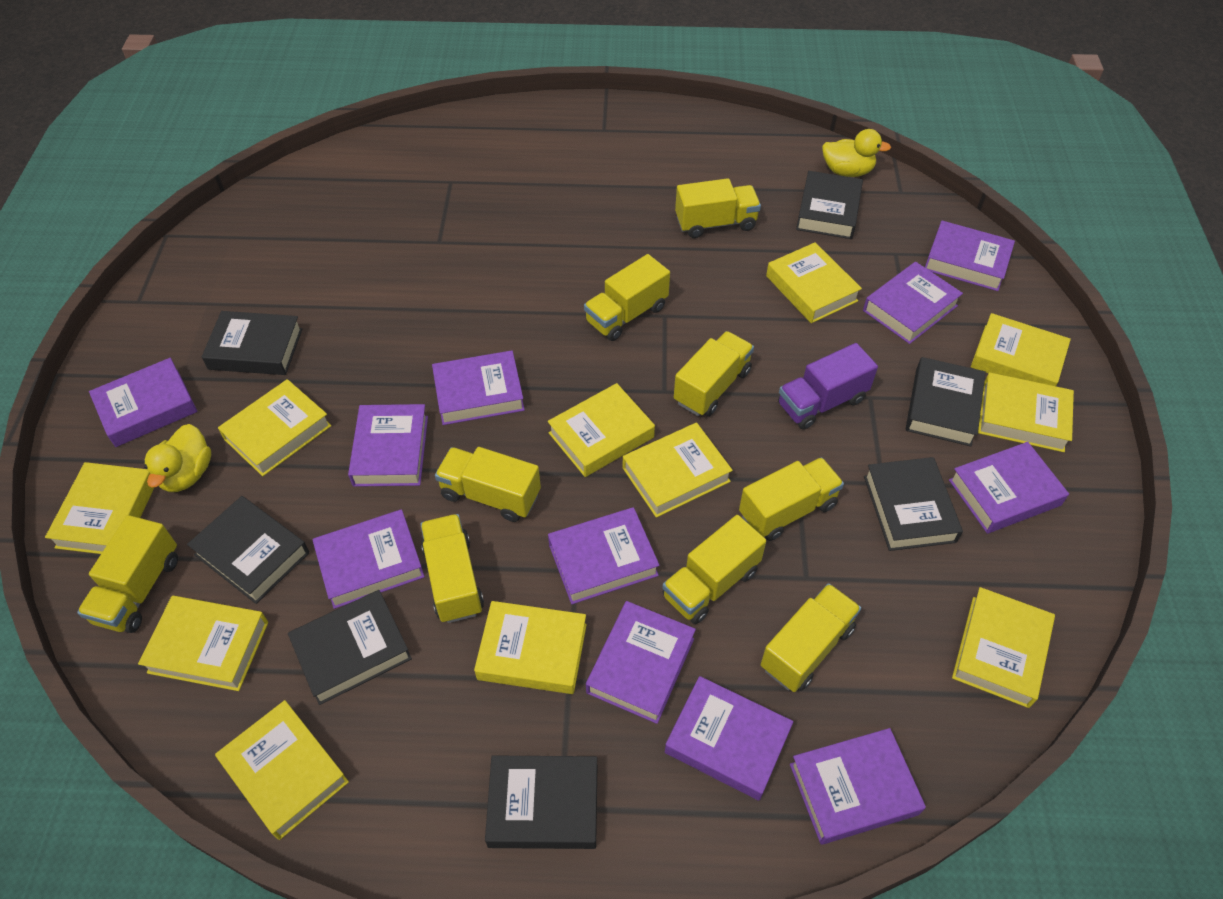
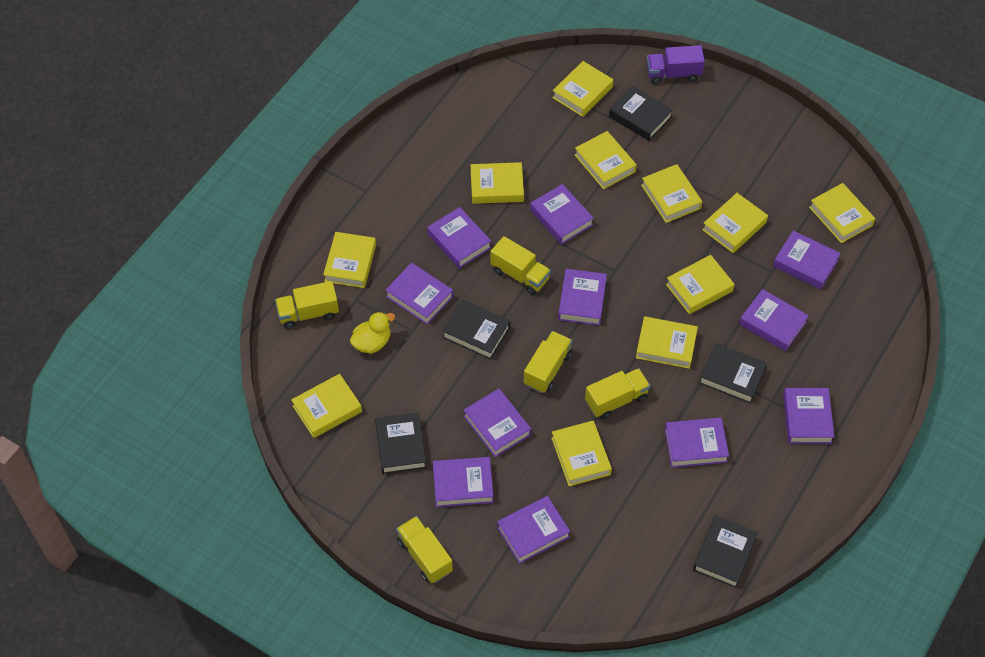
black book: 7 -> 5
yellow duck: 2 -> 1
yellow truck: 9 -> 5

